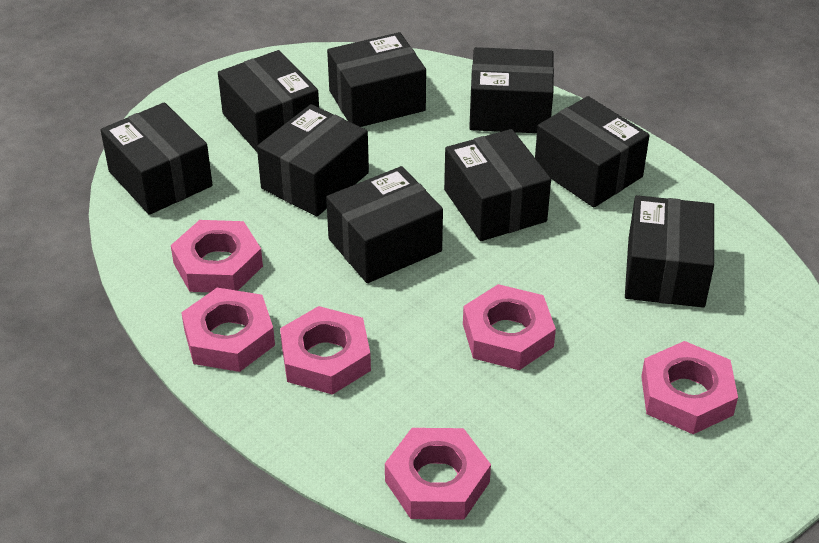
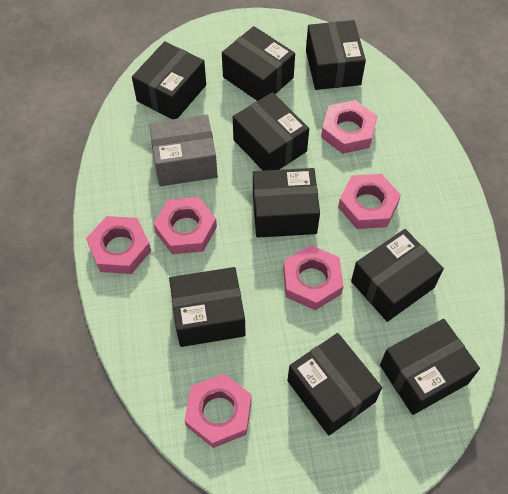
grey box: 0 -> 1

